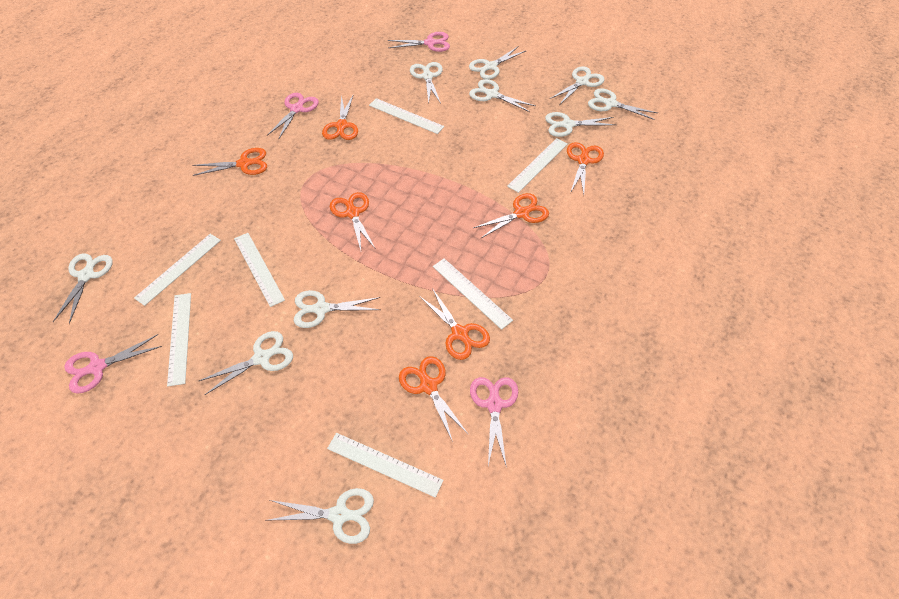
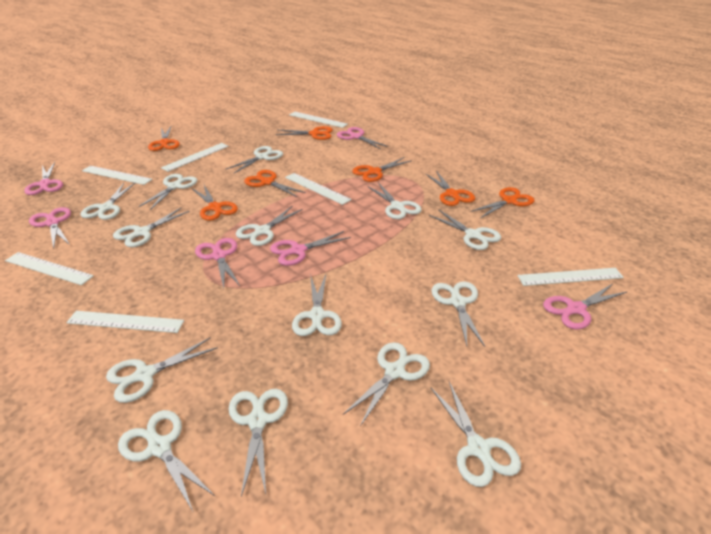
pink scissors: 4 -> 6
white scissors: 10 -> 14

